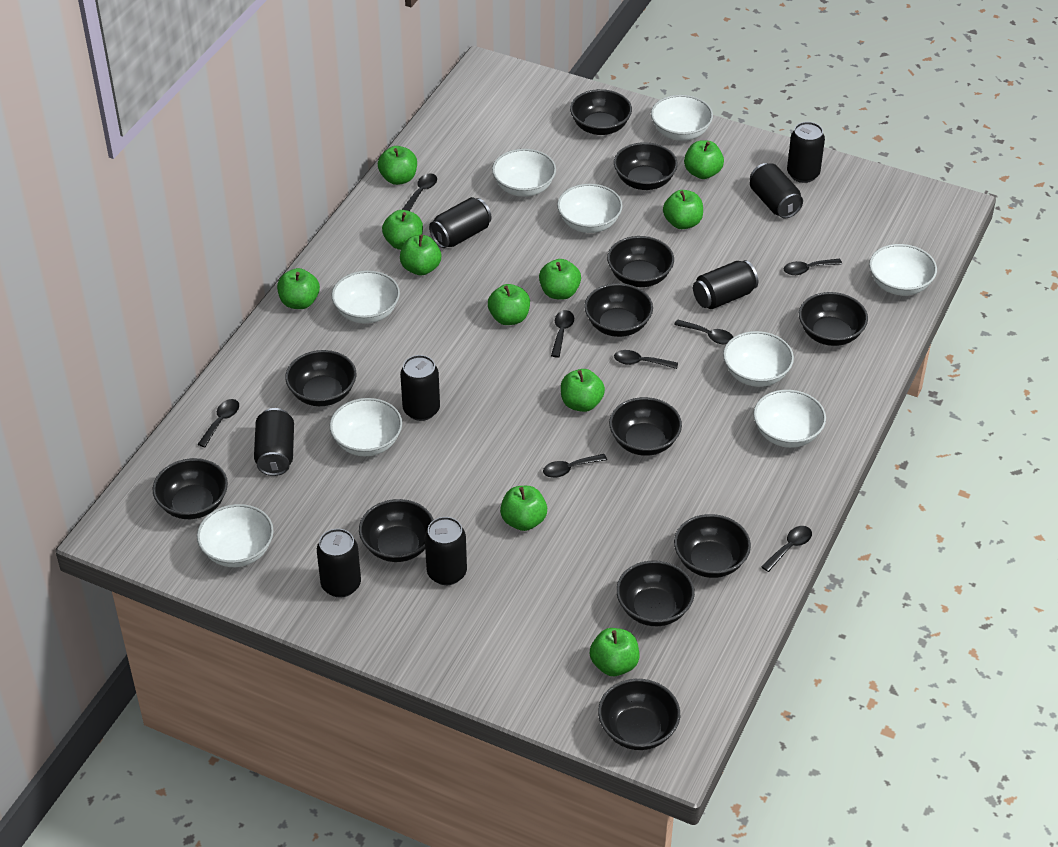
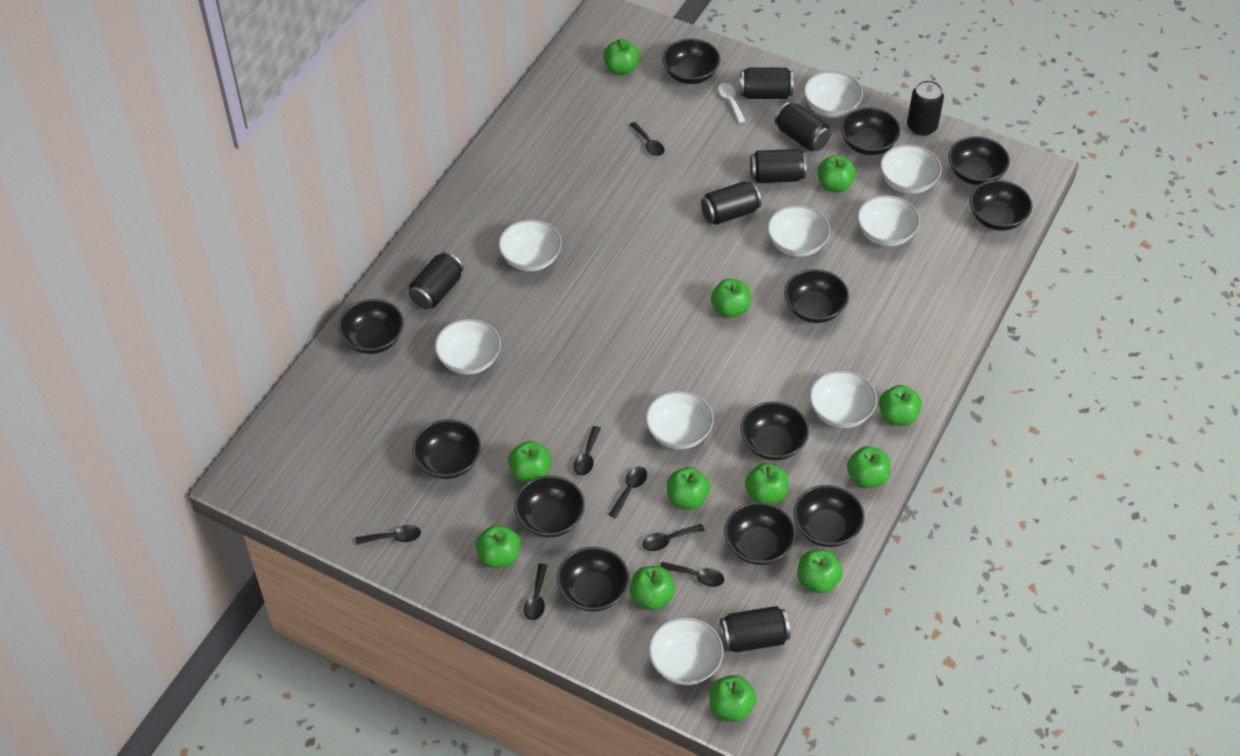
black can: 8 -> 7
black spoon: 8 -> 7
green apple: 11 -> 12
white spoon: 0 -> 1

